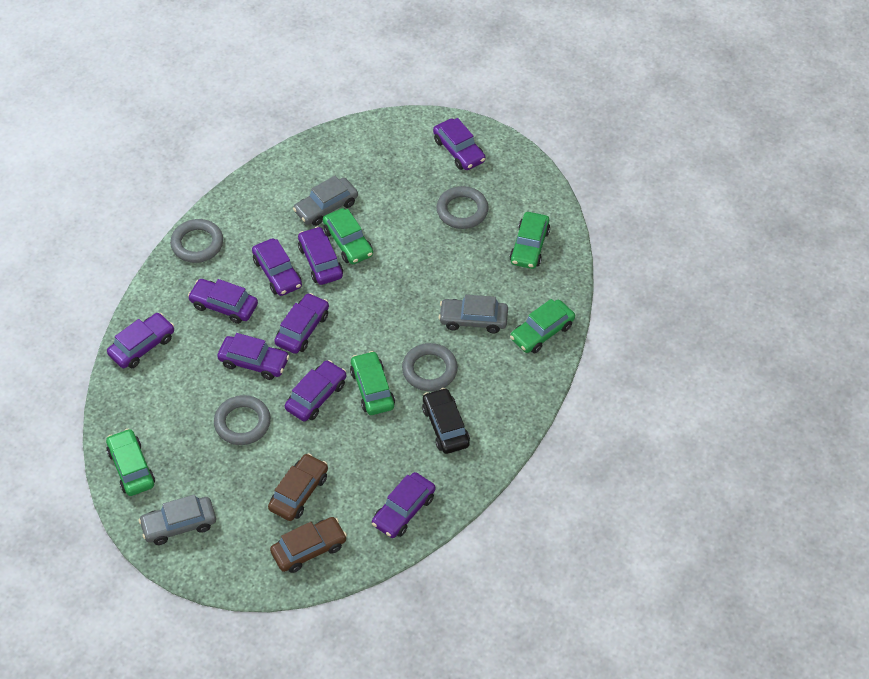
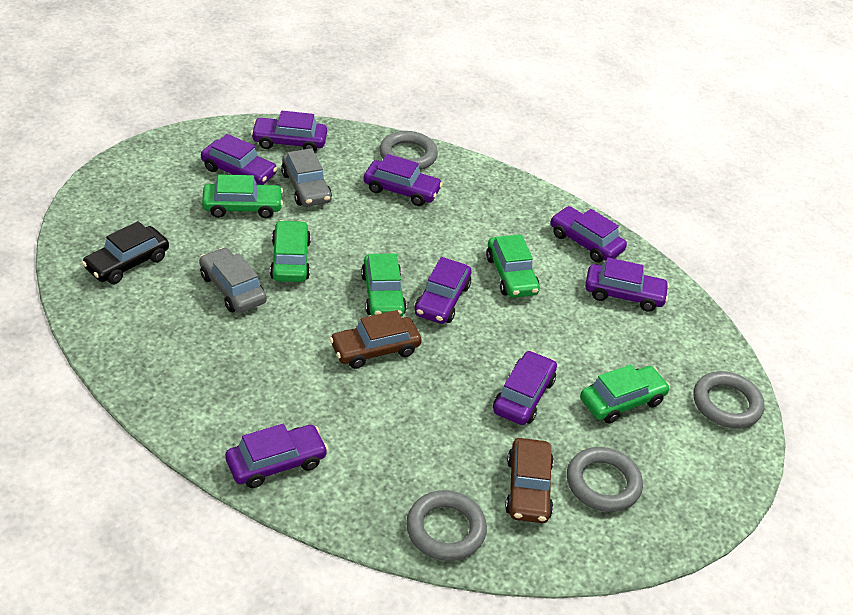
grey car: 3 -> 2
purple car: 9 -> 8

